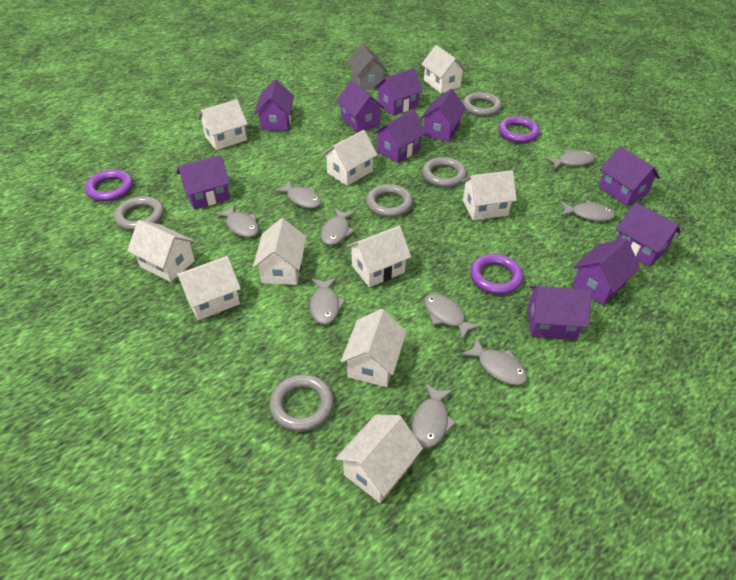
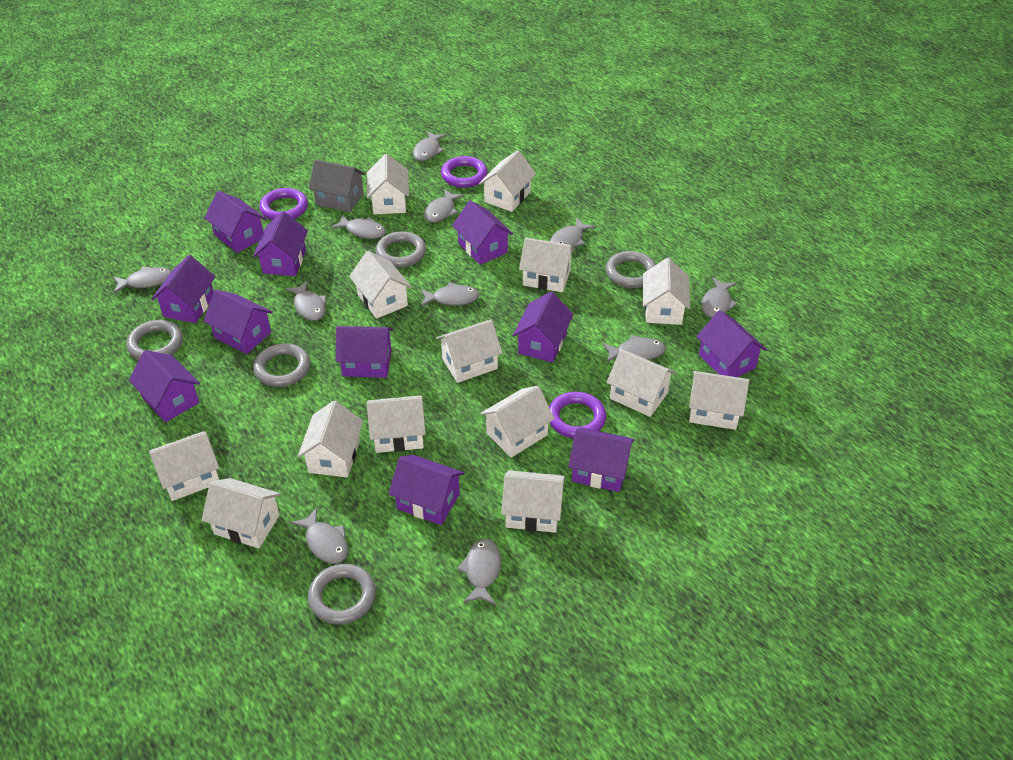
grey fish: 9 -> 11
purple house: 10 -> 11
white house: 10 -> 14

